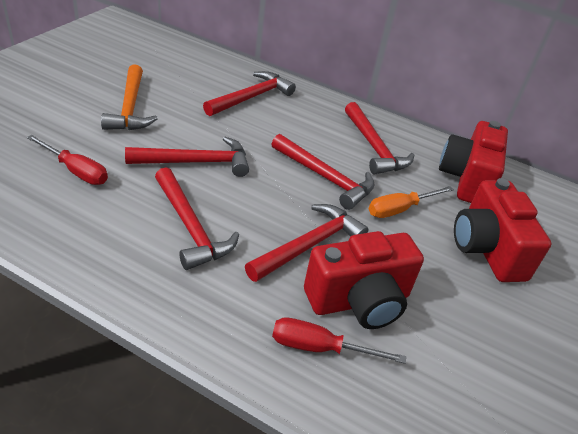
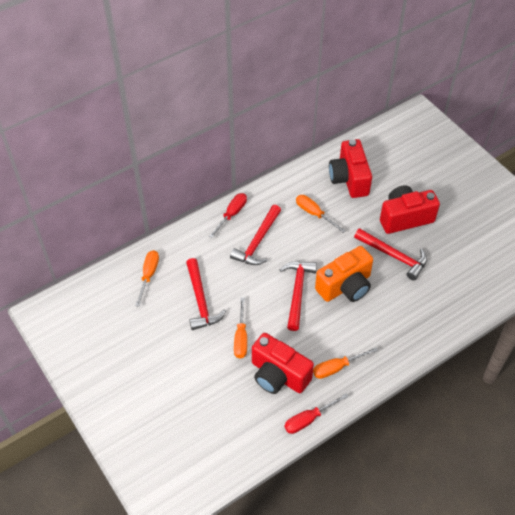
orange camera: 0 -> 1
orange hammer: 1 -> 0
orange screwdriver: 1 -> 4
red hammer: 6 -> 4

